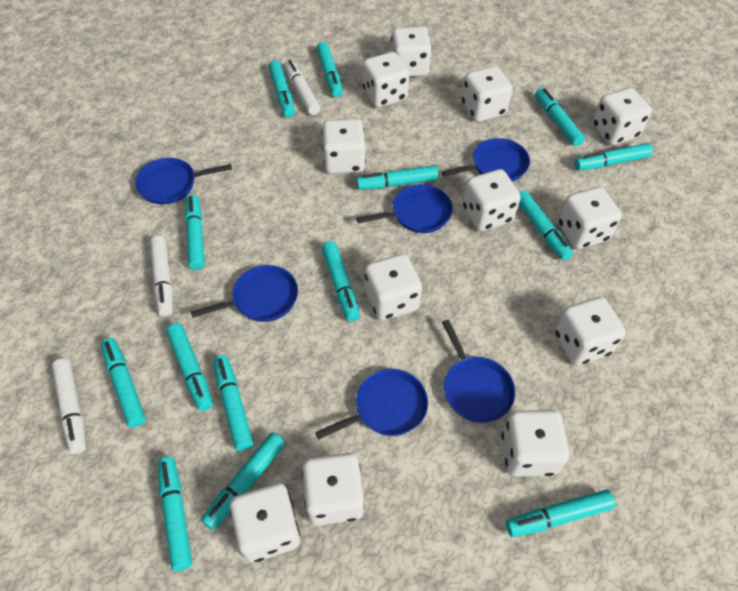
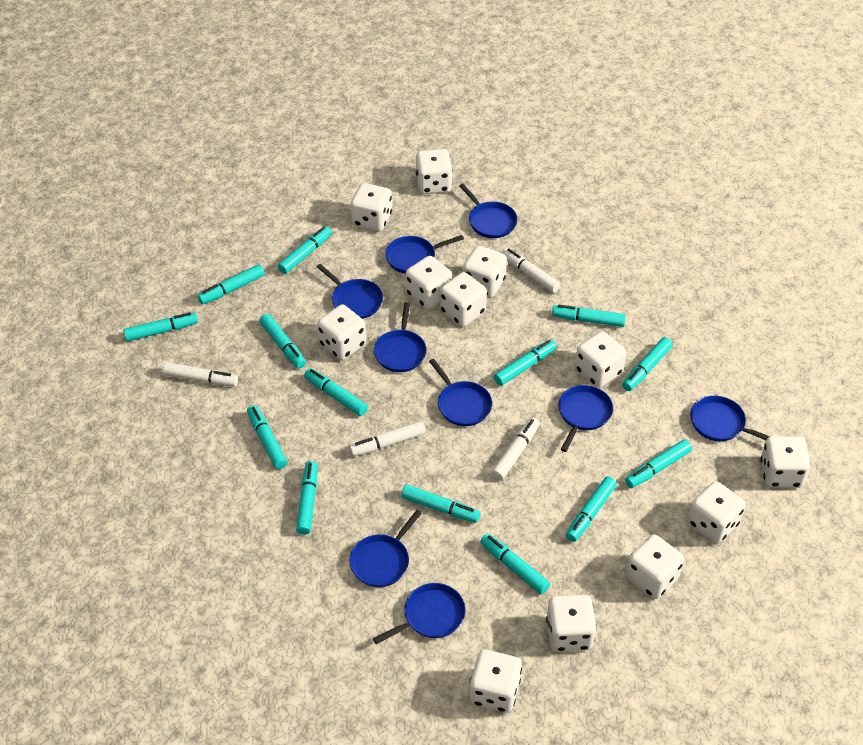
blue pan: 6 -> 9
white marker: 3 -> 4

